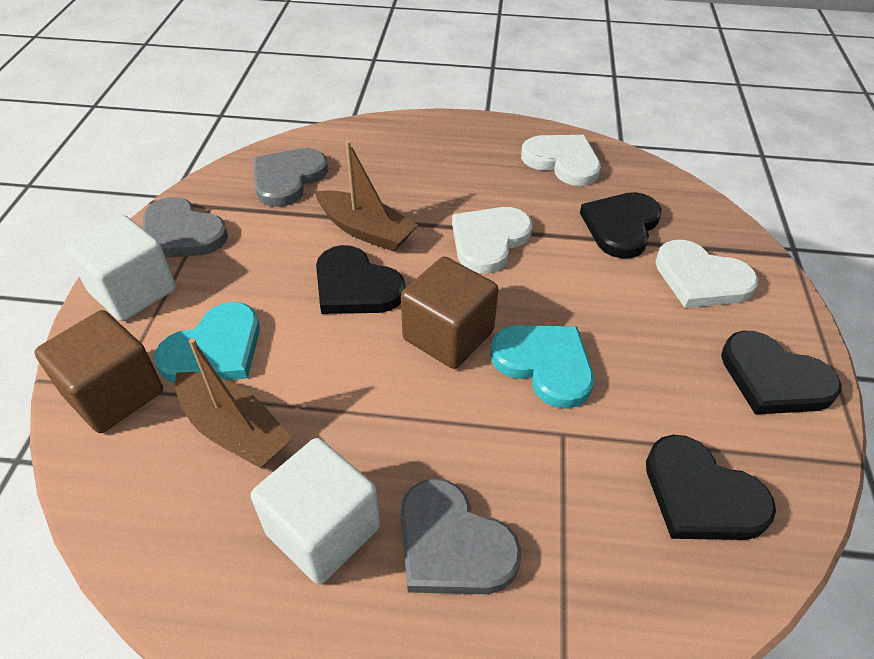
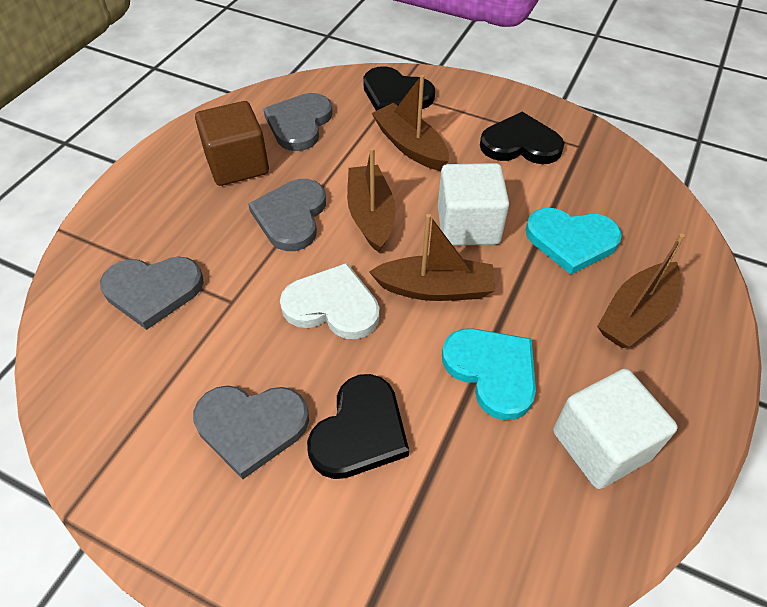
black heart: 4 -> 3
brown boat: 2 -> 4
brown cube: 2 -> 1
grey heart: 3 -> 4
white heart: 3 -> 1

